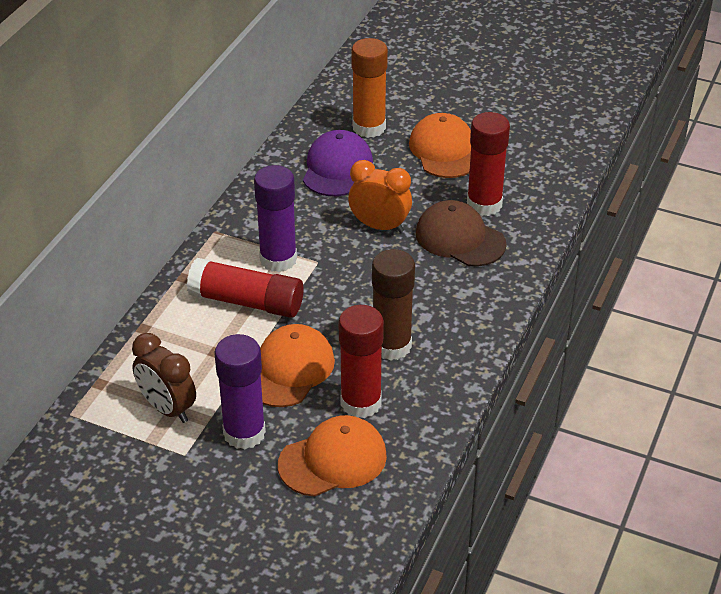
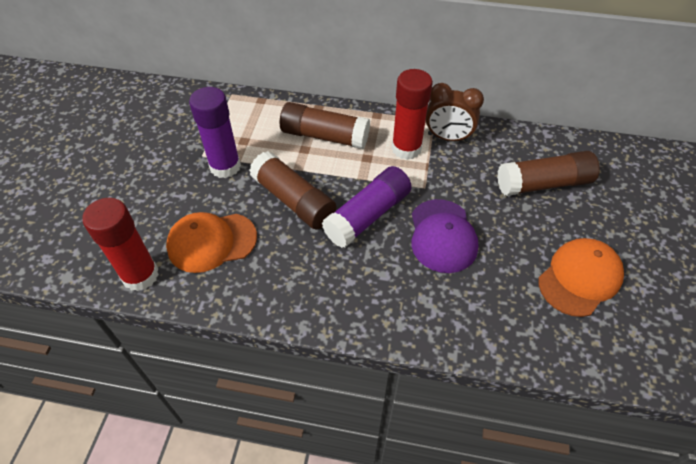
brown cap: 1 -> 0
brown glue stick: 1 -> 3
orange cap: 3 -> 2
orange clock: 1 -> 0
orange glue stick: 1 -> 0
red glue stick: 3 -> 2

